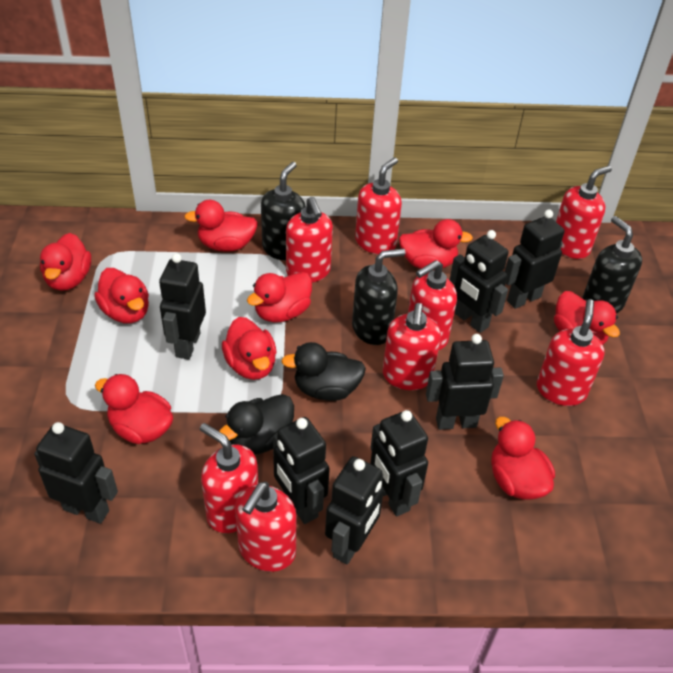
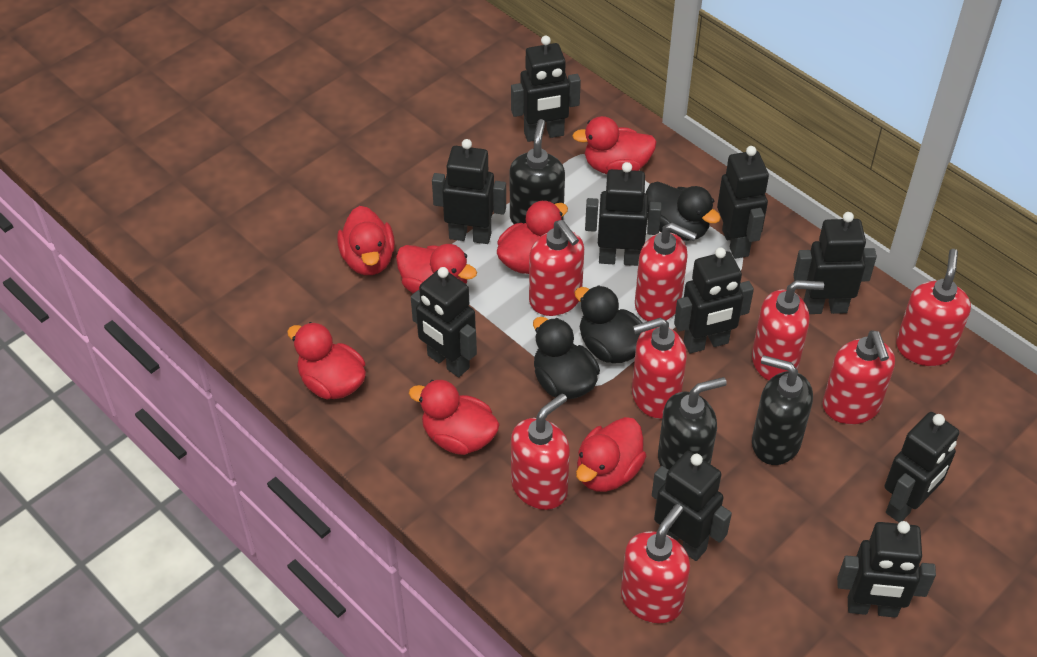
black duck: 2 -> 3
black robot: 8 -> 10
red duck: 9 -> 7

